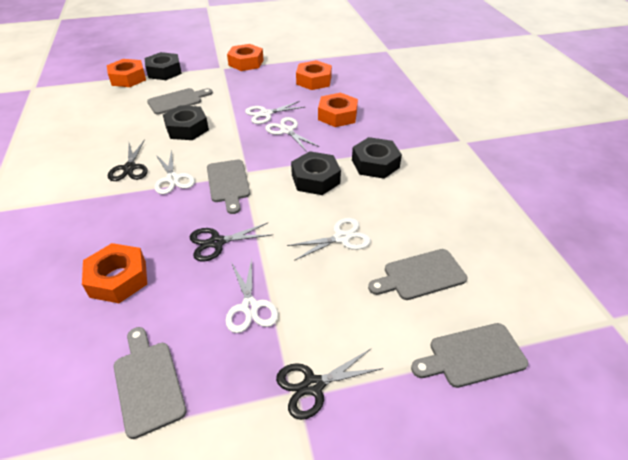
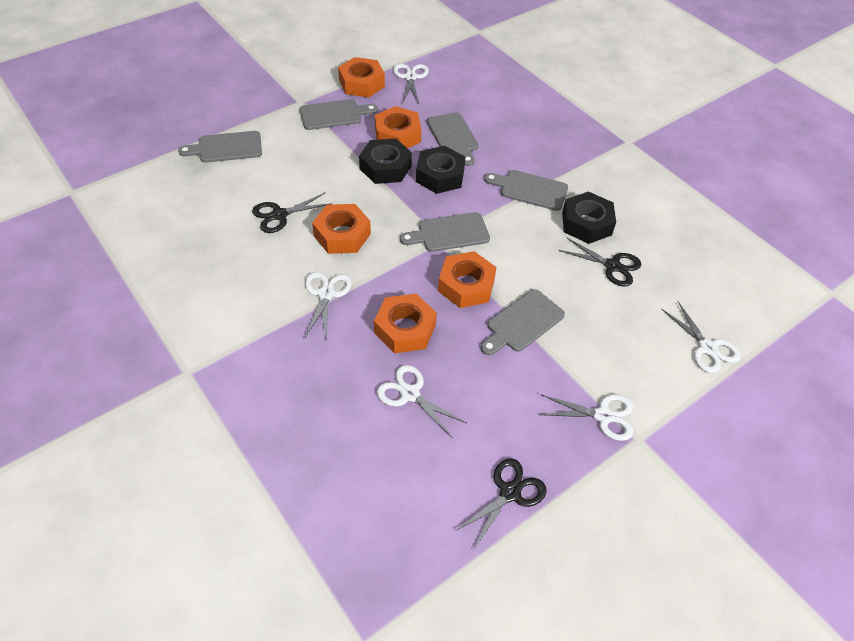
black nut: 4 -> 3
grey cutting board: 5 -> 6

